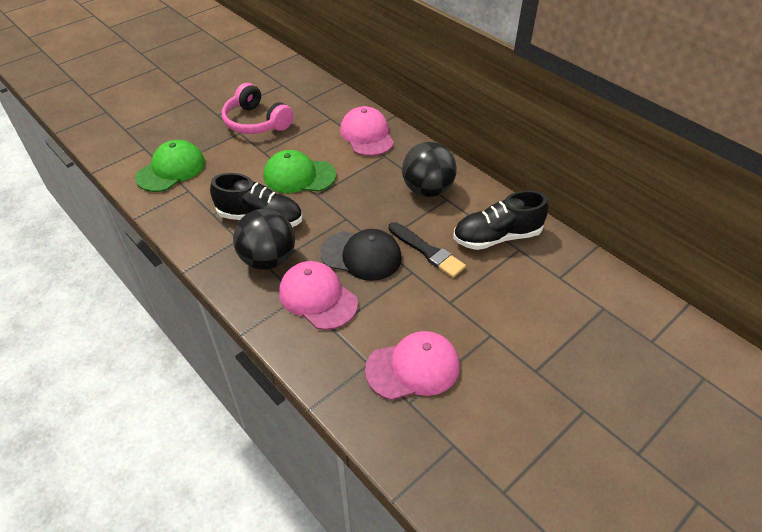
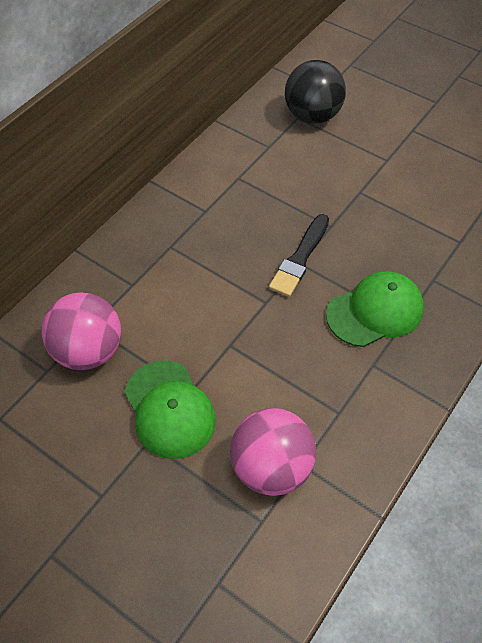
black ball: 2 -> 1
black cap: 1 -> 0
black shoe: 2 -> 0
pink ball: 0 -> 2
pink cap: 3 -> 0
pink headphones: 1 -> 0

